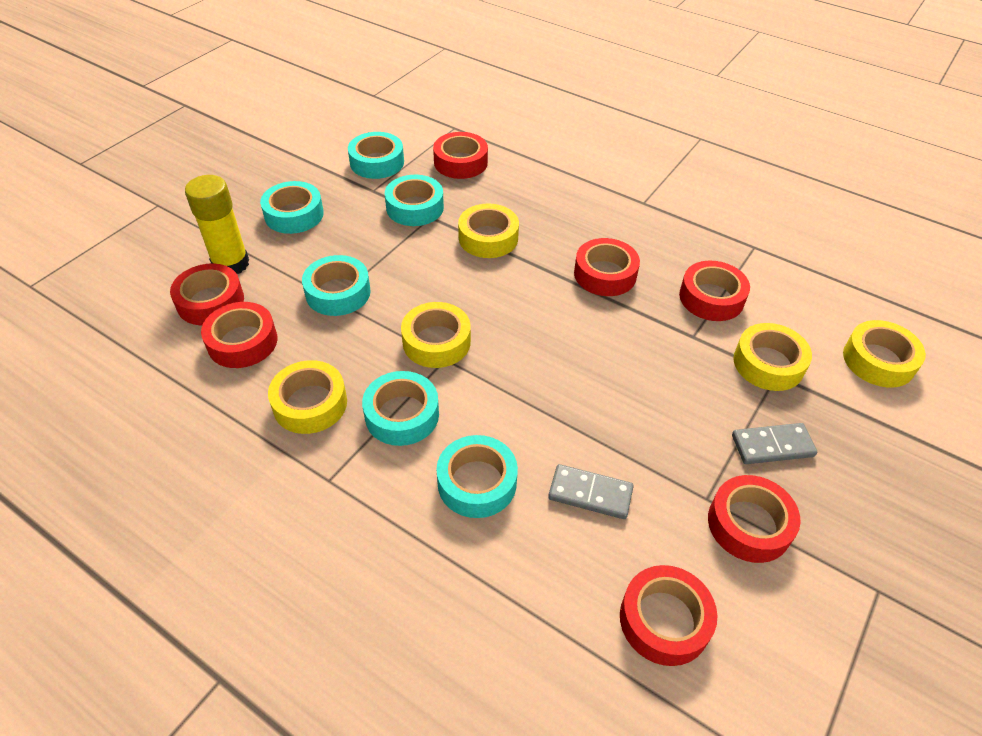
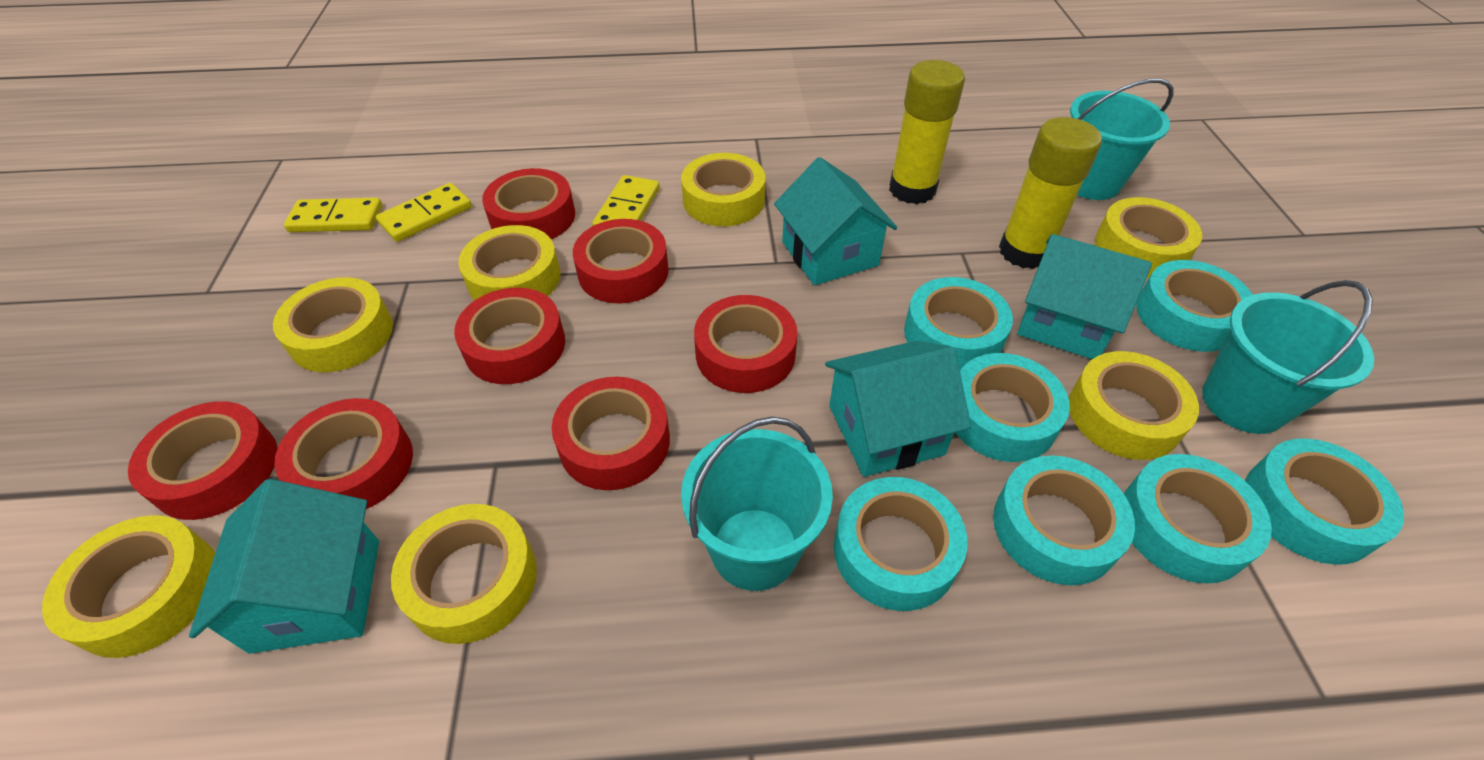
grey domino: 2 -> 0
turquoise bucket: 0 -> 3
turquoise house: 0 -> 4
turquoise tape: 6 -> 7
yellow domino: 0 -> 3
yellow glue stick: 1 -> 2
yellow tape: 5 -> 7

